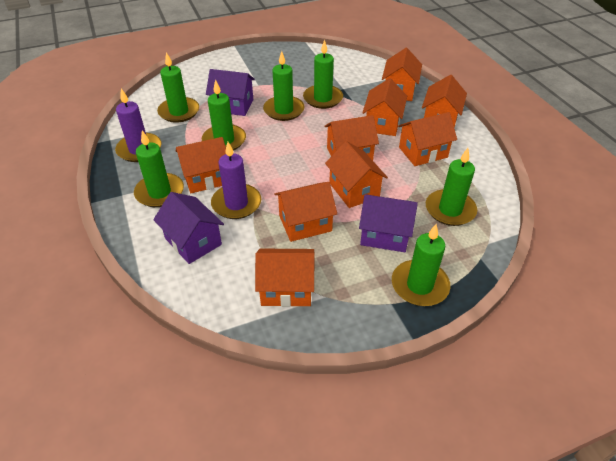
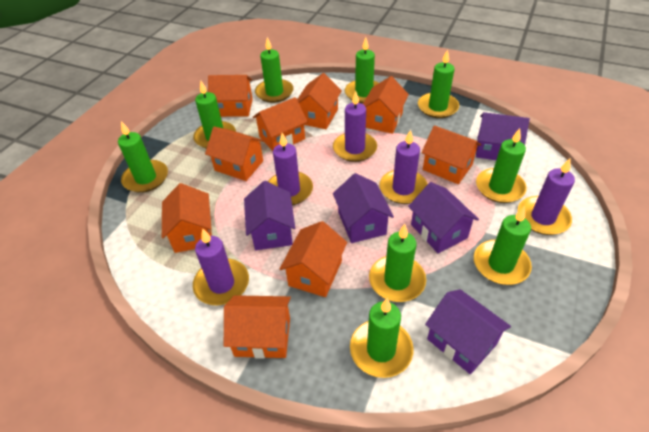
green candle: 7 -> 9
purple candle: 2 -> 5
purple house: 3 -> 5

